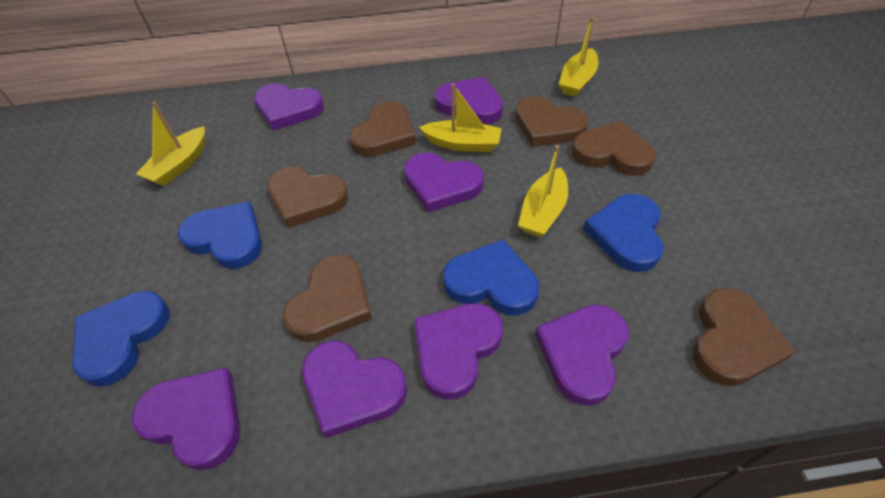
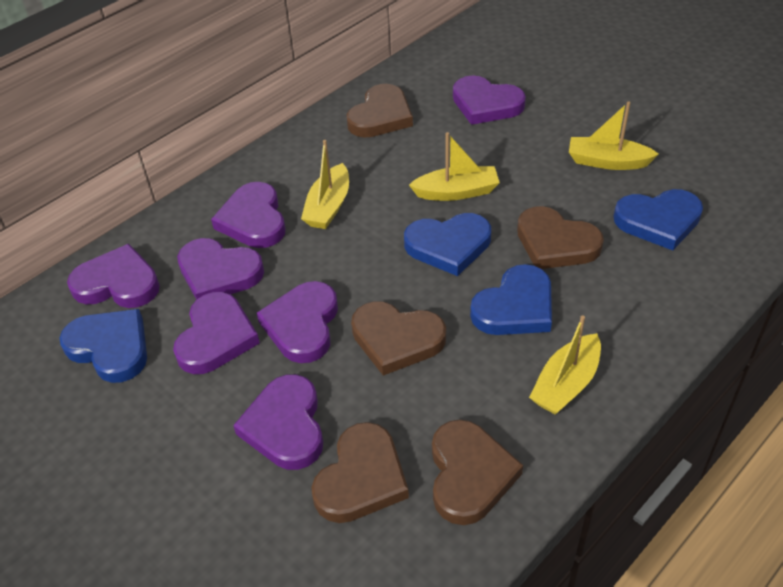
brown heart: 6 -> 5

